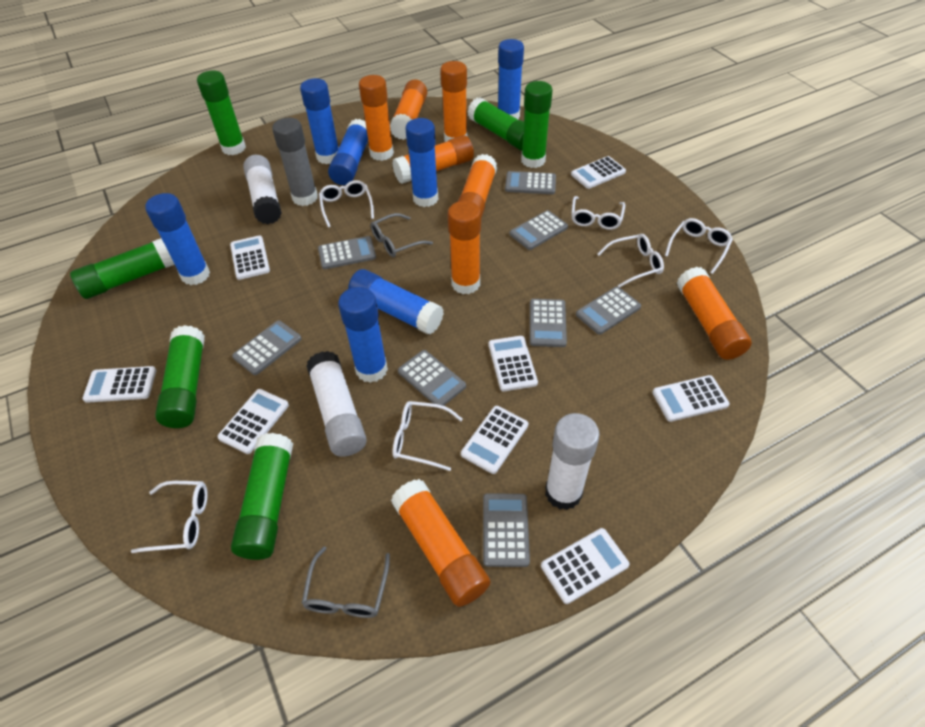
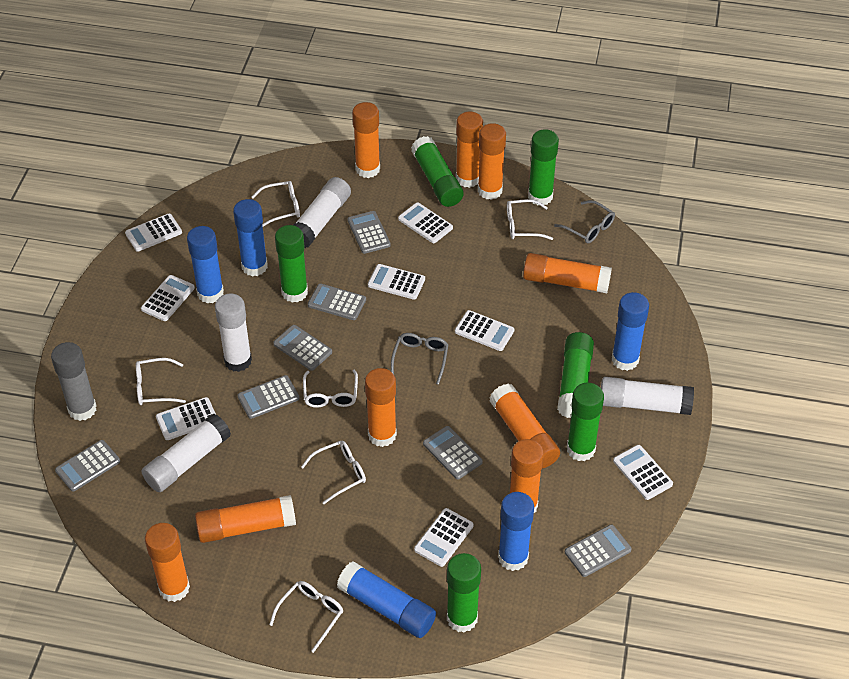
blue glue stick: 7 -> 5
grey calculator: 8 -> 7
orange glue stick: 8 -> 9
white glue stick: 3 -> 4

